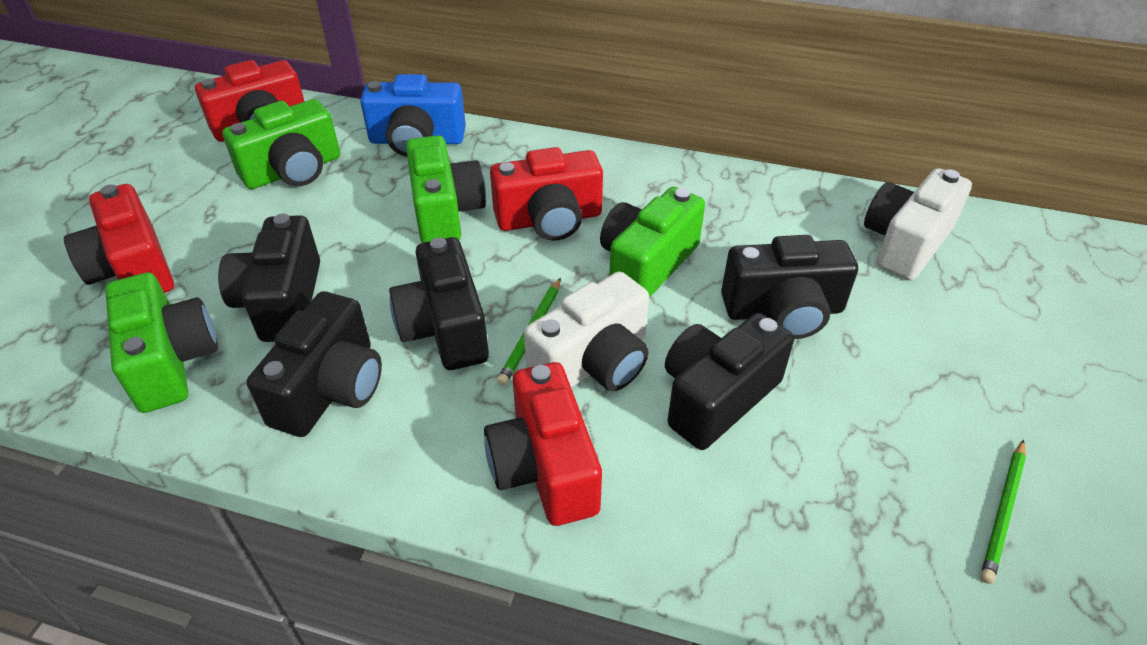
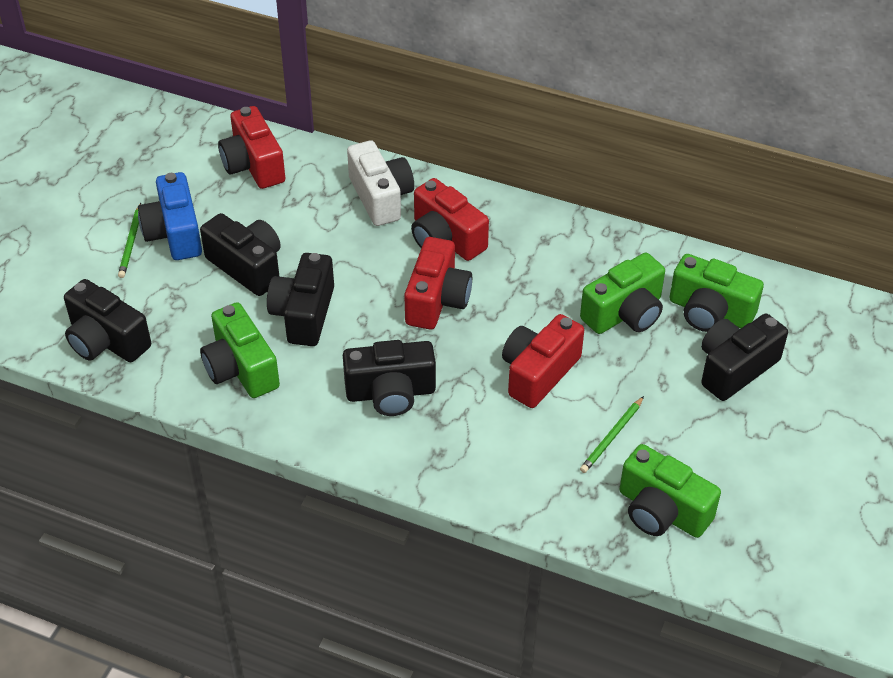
white camera: 2 -> 1

